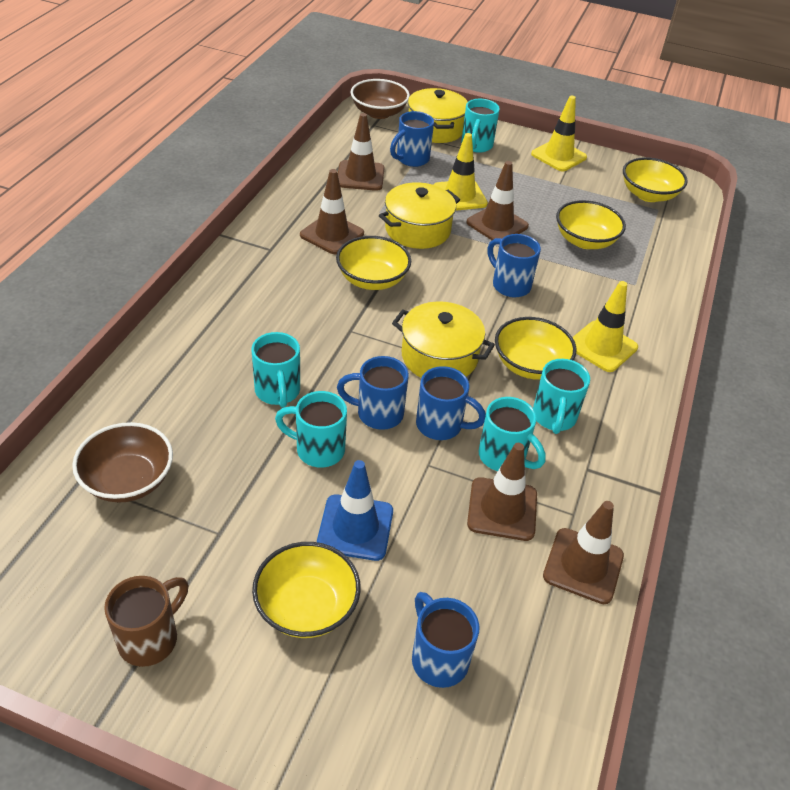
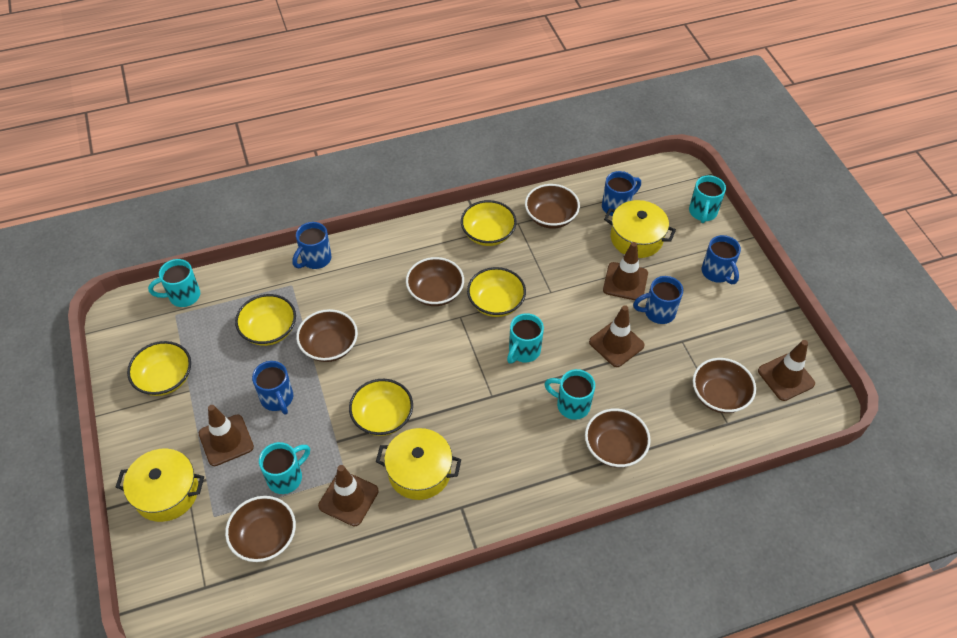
blue traffic cone: 1 -> 0
brown bowl: 2 -> 6
brown mug: 1 -> 0
yellow traffic cone: 3 -> 0

